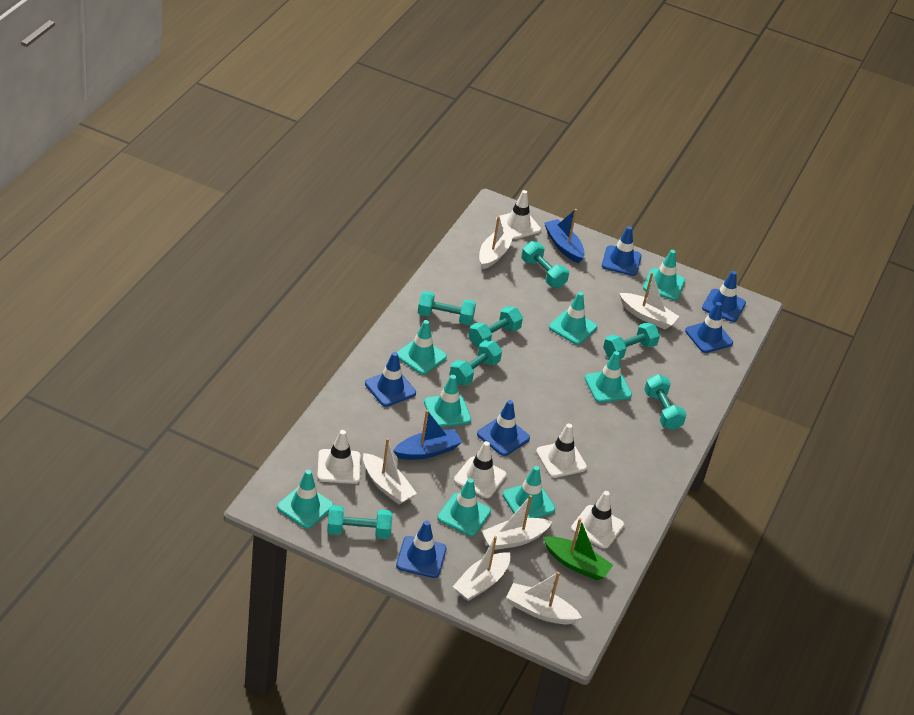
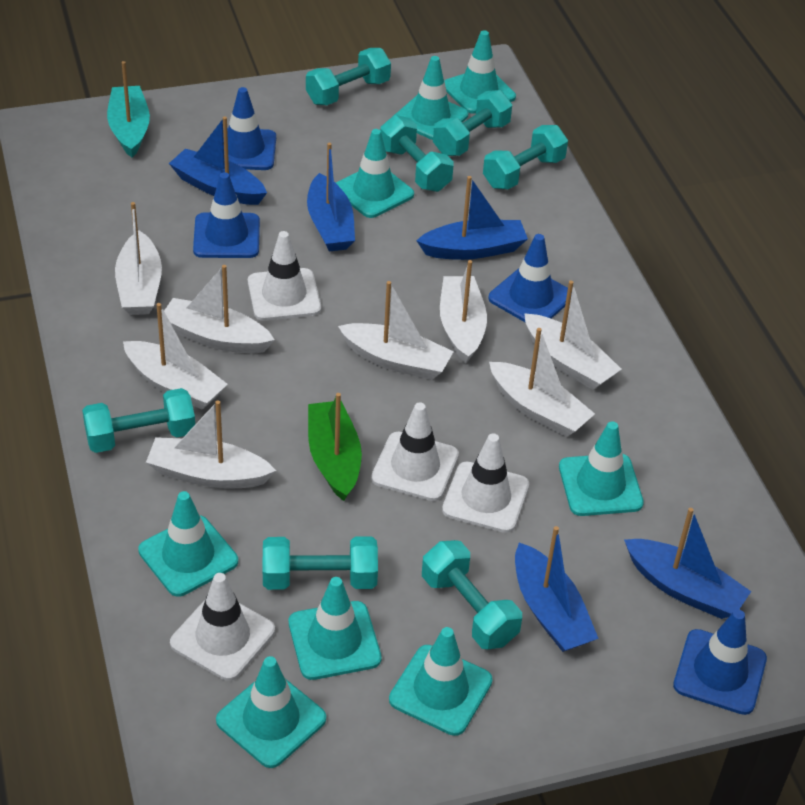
blue boat: 2 -> 5
blue traffic cone: 6 -> 4
turquoise boat: 0 -> 1
white boat: 6 -> 8
white traffic cone: 5 -> 4

